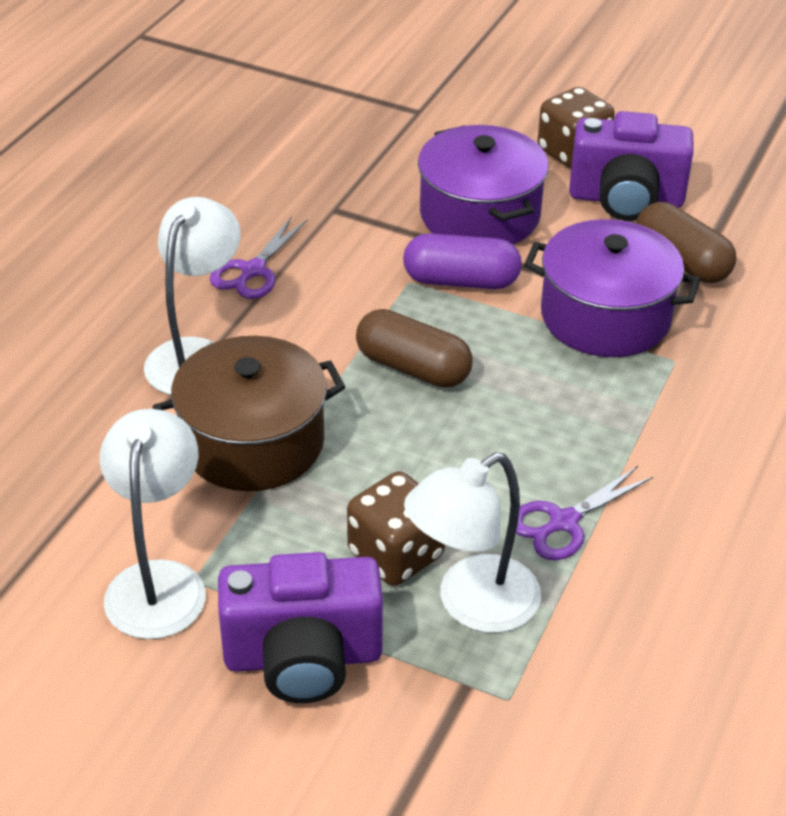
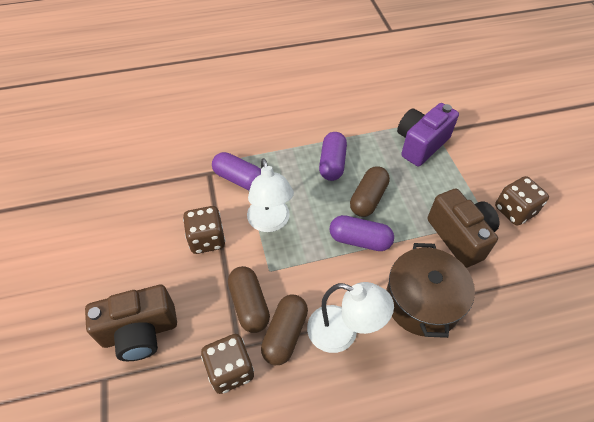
brown camera: 0 -> 2
brown capsule: 2 -> 3
brown dice: 2 -> 3
purple camera: 2 -> 1
purple capsule: 1 -> 3
purple pot: 2 -> 0
purple scissors: 2 -> 0
white lamp: 3 -> 2

